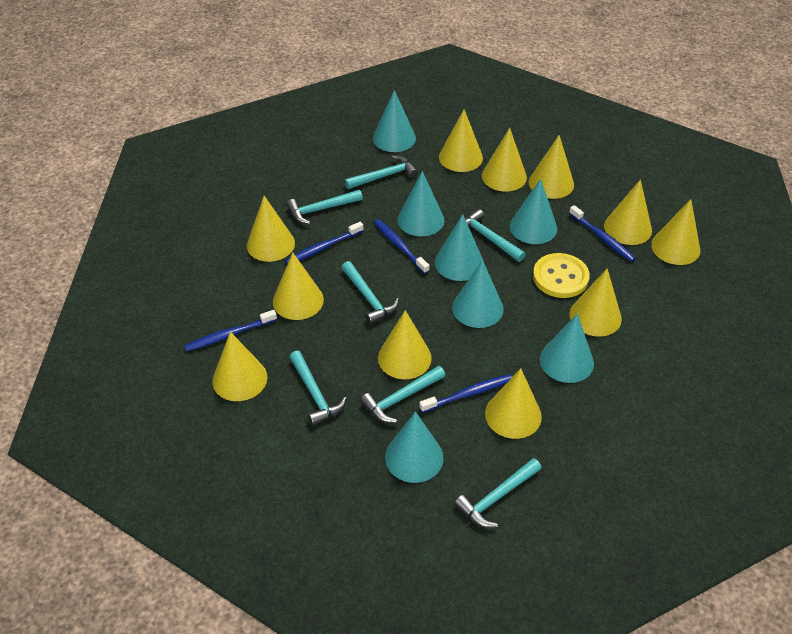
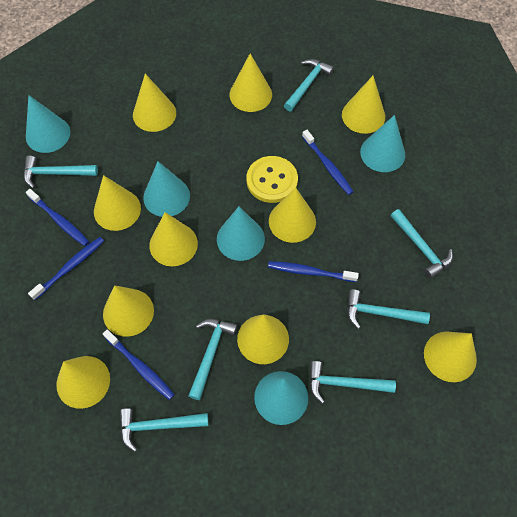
turquoise cone: 7 -> 5
yellow cone: 11 -> 10

